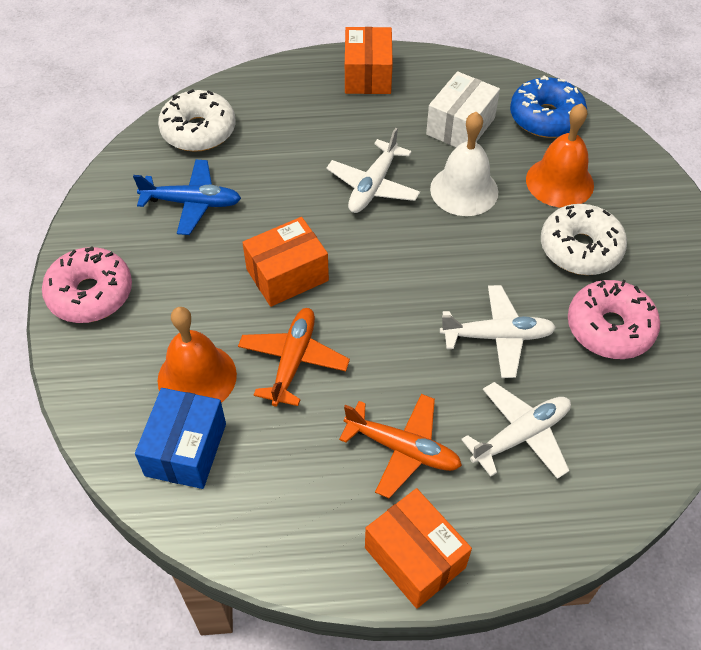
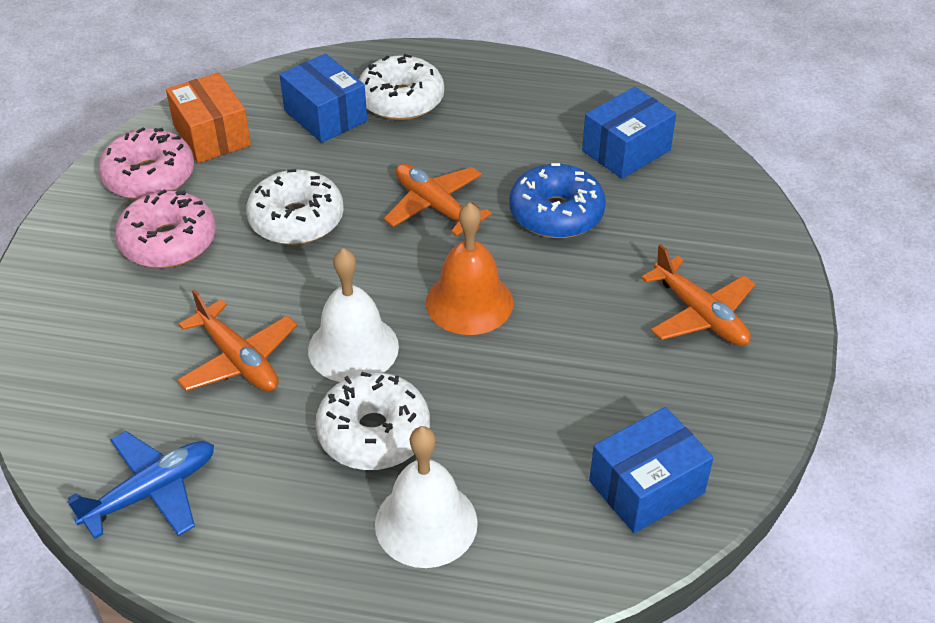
blue box: 1 -> 3
orange bell: 2 -> 1
orange box: 3 -> 1
orange plane: 2 -> 3
white bell: 1 -> 2
white box: 1 -> 0
white donut: 2 -> 3
white plane: 3 -> 0

